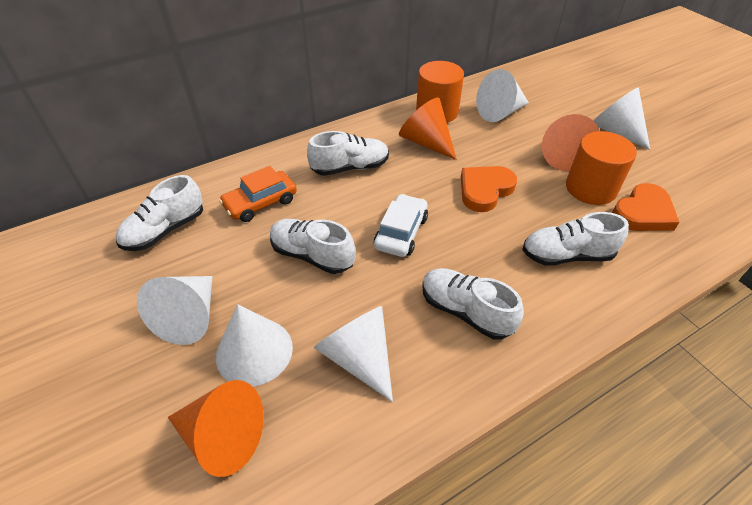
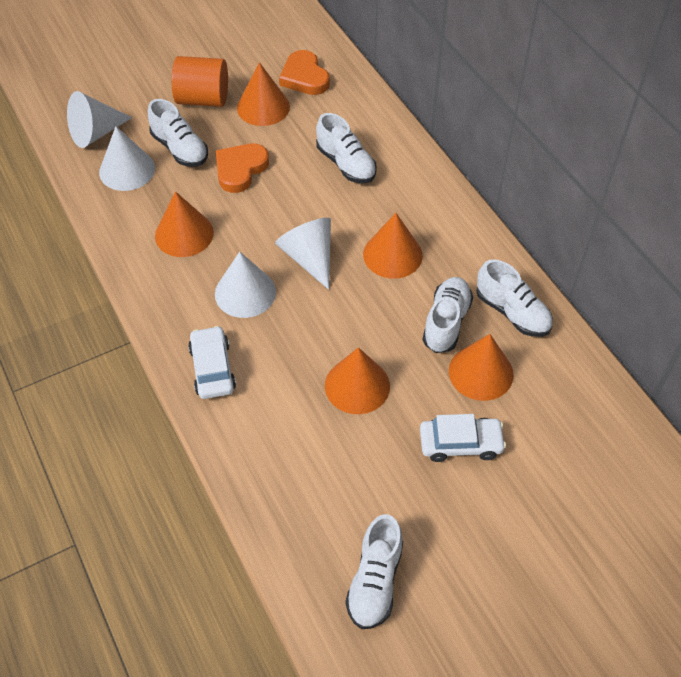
orange car: 1 -> 0
orange cone: 3 -> 5
orange cylinder: 2 -> 1
white car: 1 -> 2
white cone: 5 -> 4

